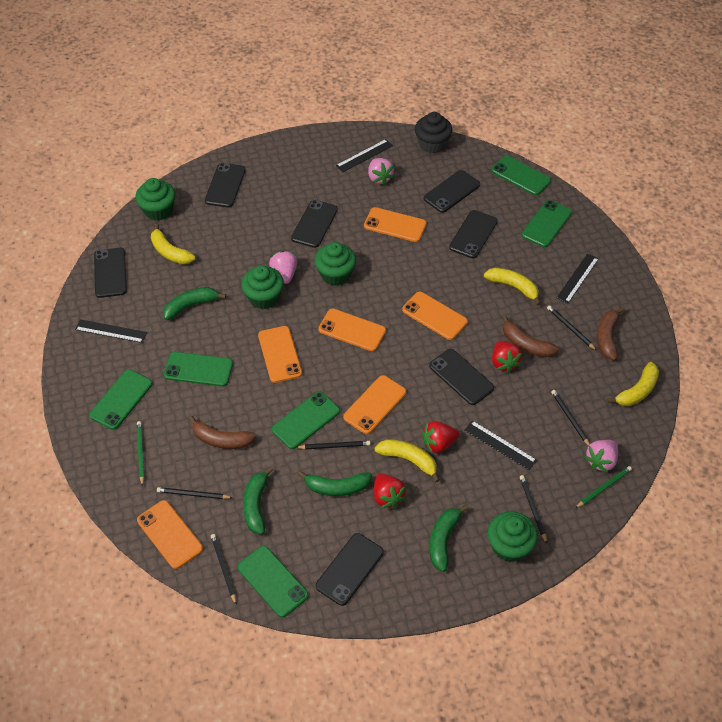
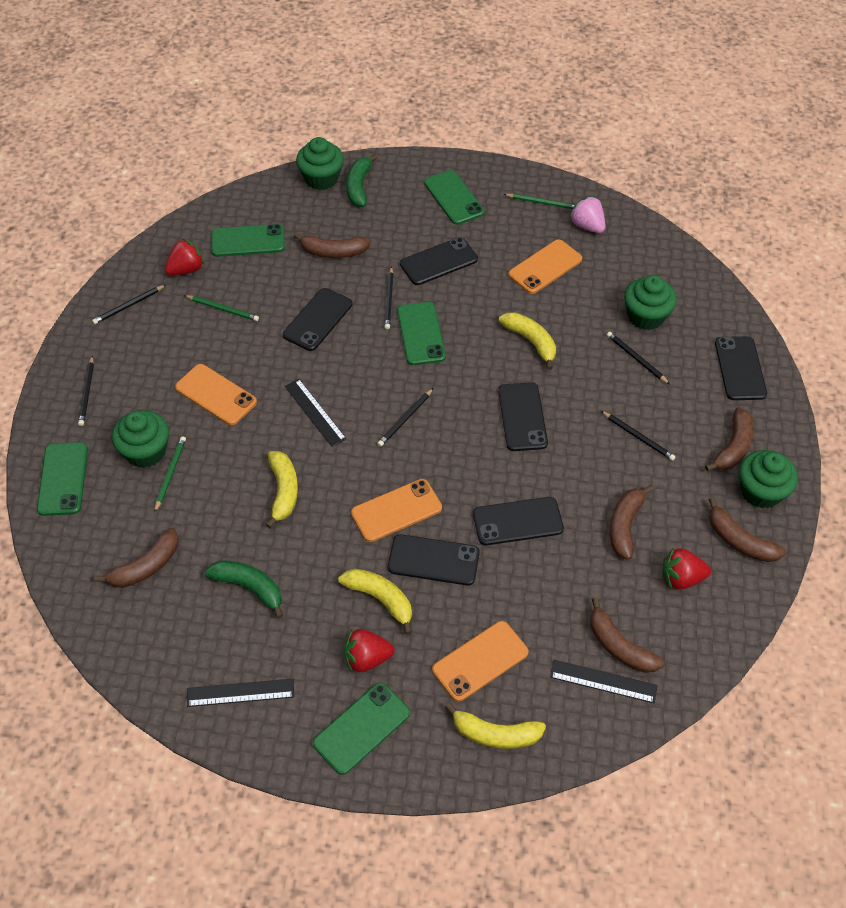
black cupcake: 1 -> 0
black phone: 7 -> 6
black ruler: 4 -> 3
brown banana: 3 -> 6
green banana: 4 -> 2
green pencil: 2 -> 3
green phone: 6 -> 5
orange phone: 6 -> 4
pink strawberry: 3 -> 1

